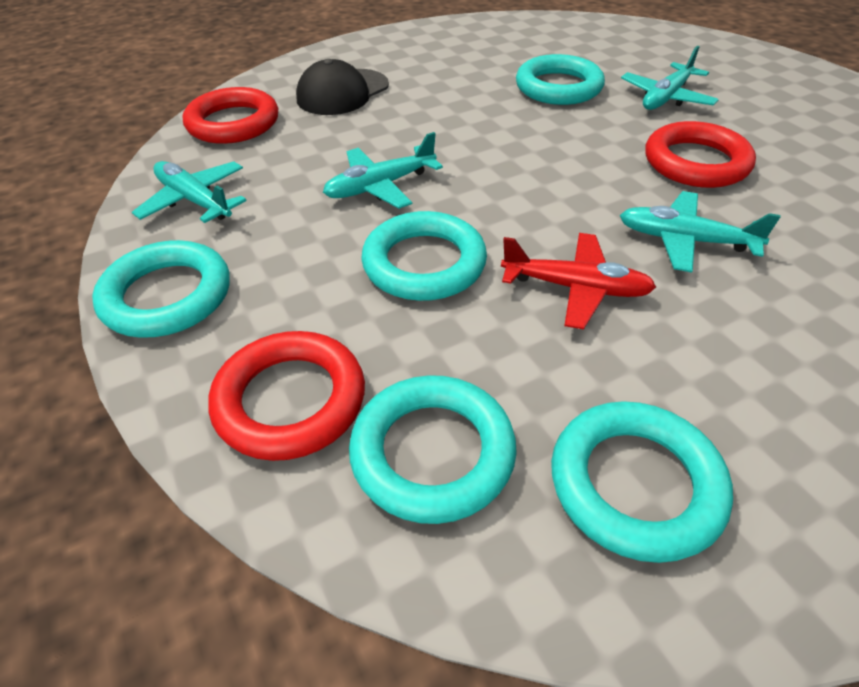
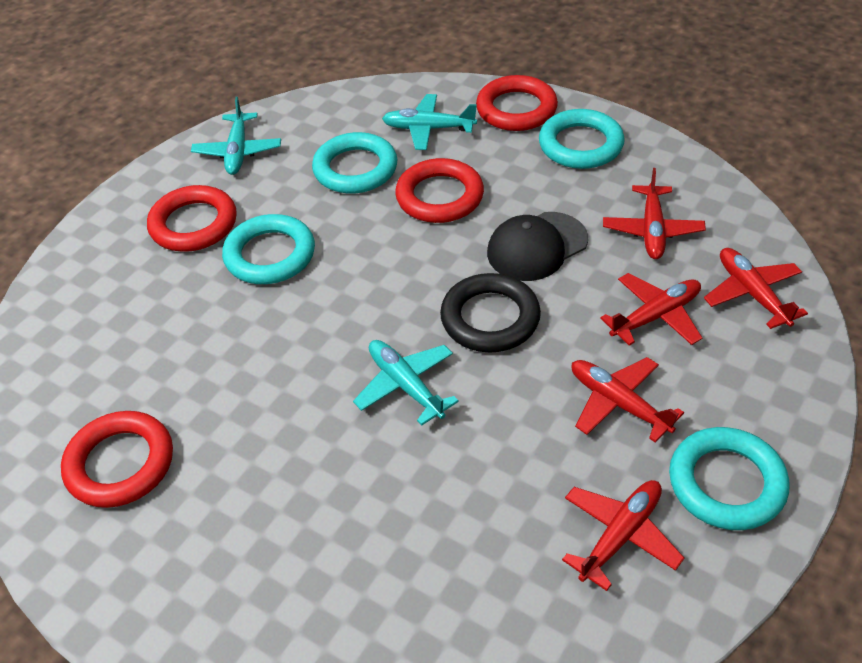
black ring: 0 -> 1
red plane: 1 -> 5
red ring: 3 -> 4
turquoise plane: 4 -> 3
turquoise ring: 5 -> 4

